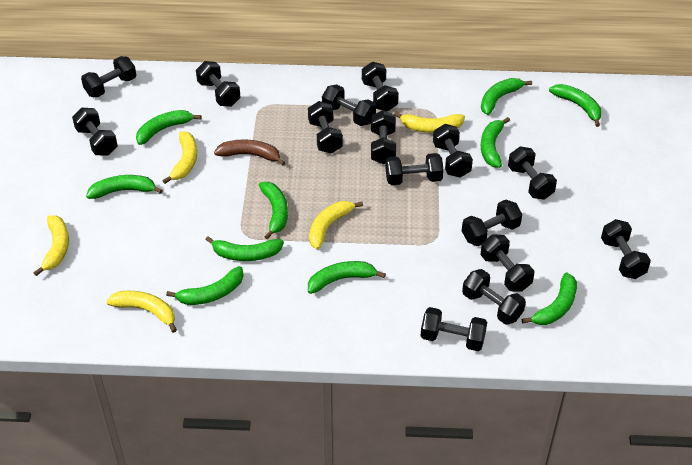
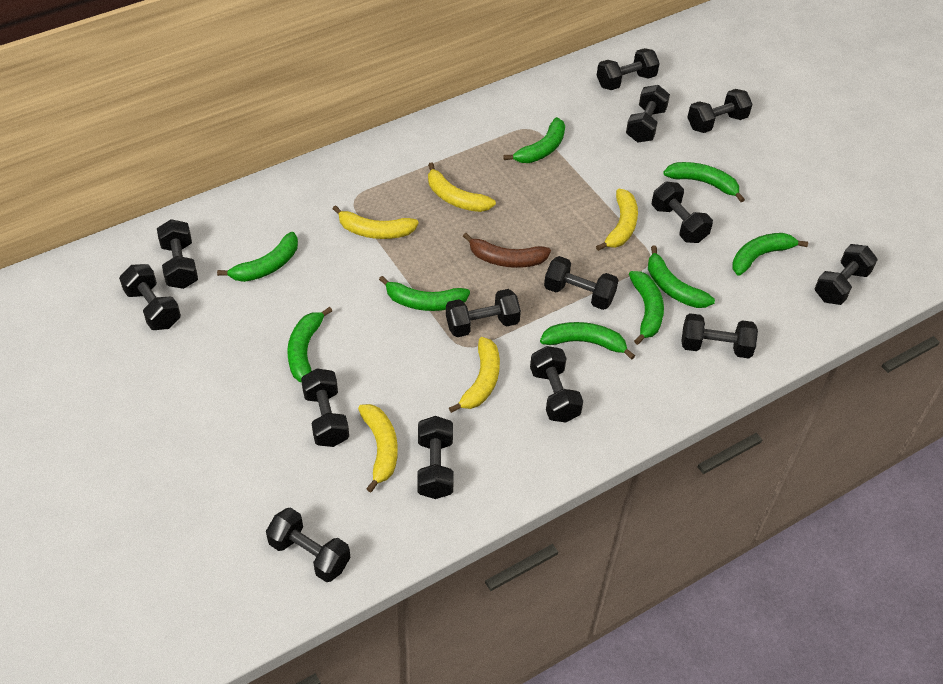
black dumbbell: 15 -> 14
green banana: 10 -> 9

